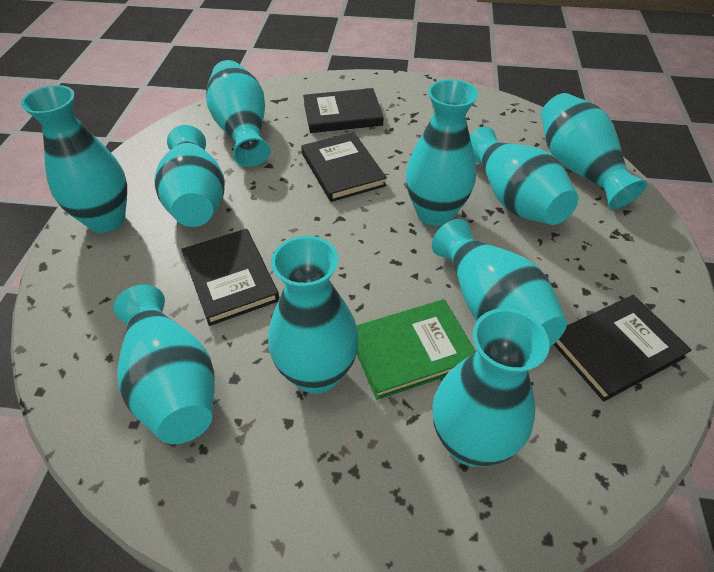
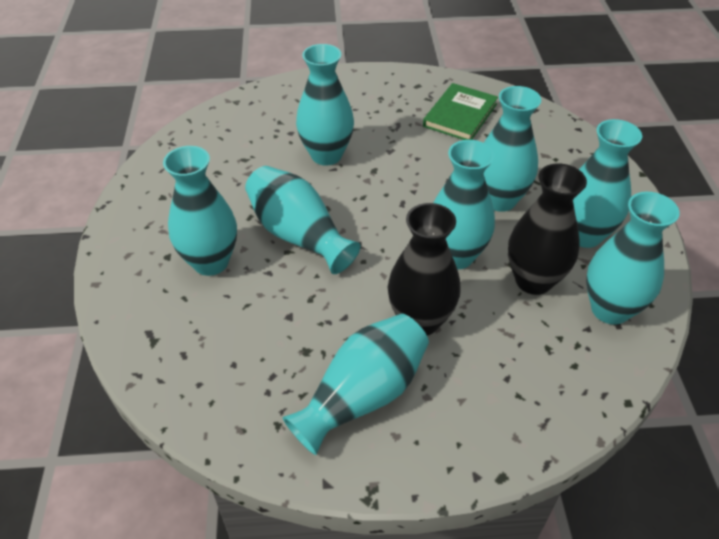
black book: 4 -> 0
black vase: 0 -> 2
turquoise vase: 10 -> 8

